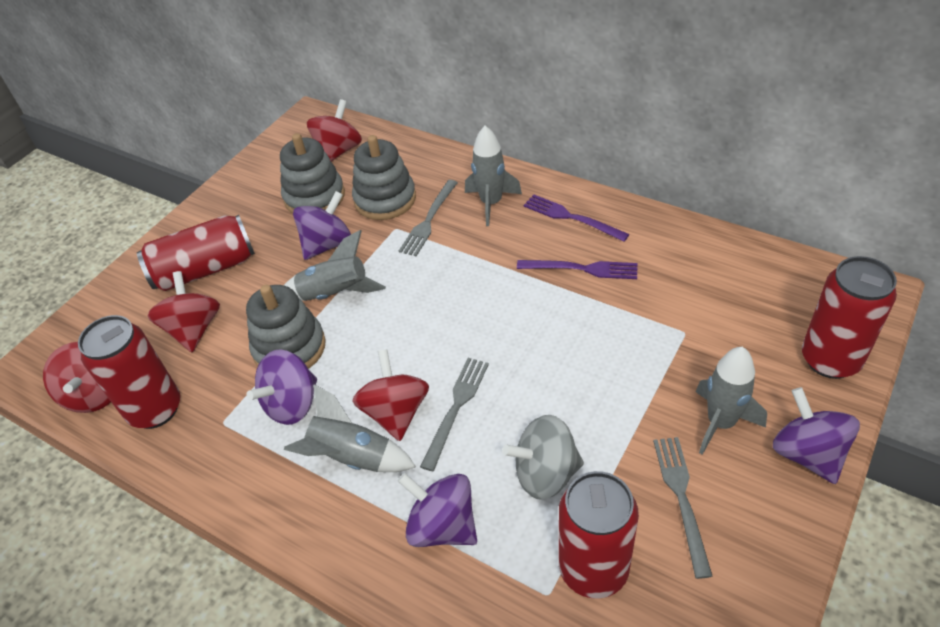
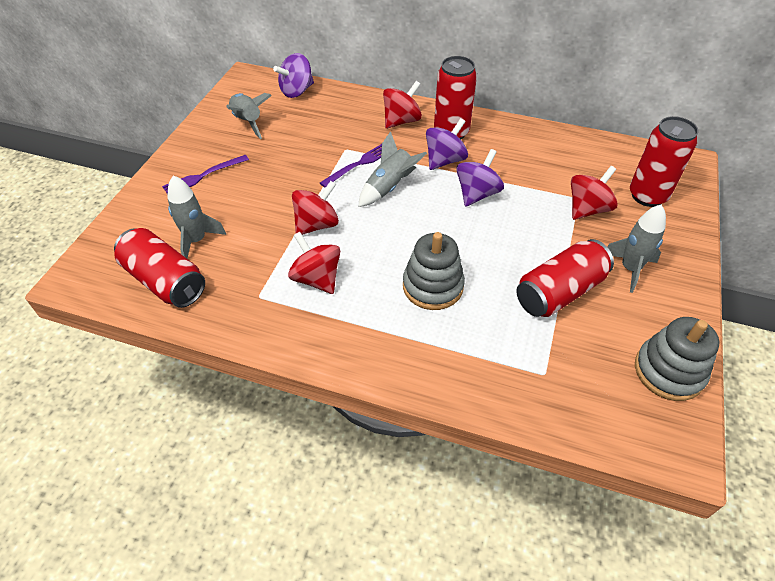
grey fork: 3 -> 0
grey spinning top: 1 -> 0
grey stacking toy: 3 -> 2
purple spinning top: 4 -> 3

